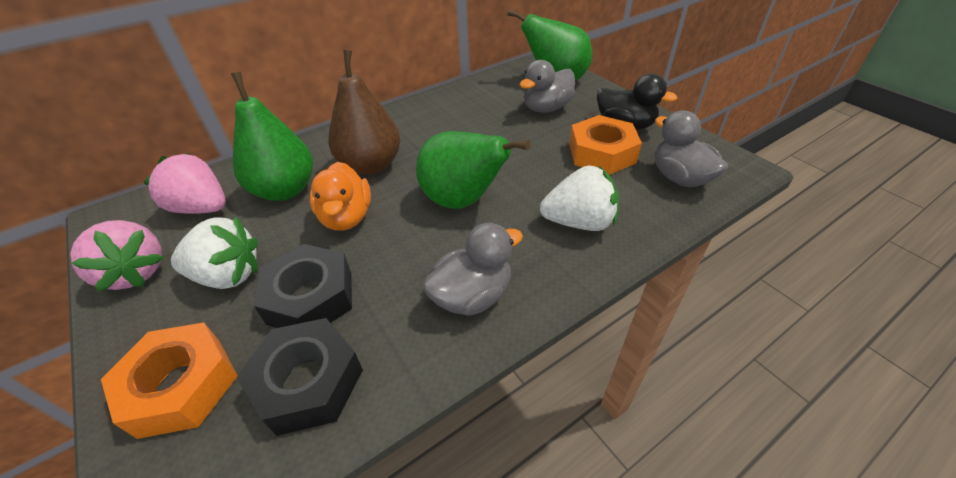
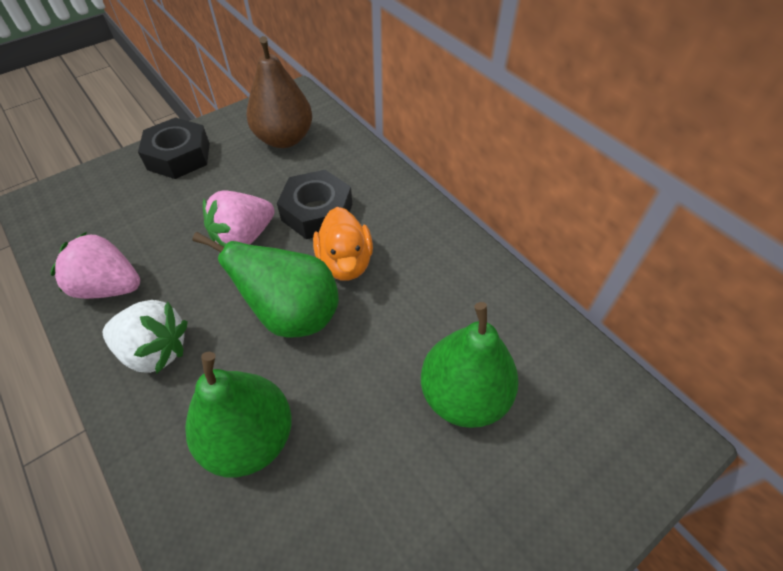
black duck: 1 -> 0
grey duck: 3 -> 0
orange nut: 2 -> 0
white strawberry: 2 -> 1

